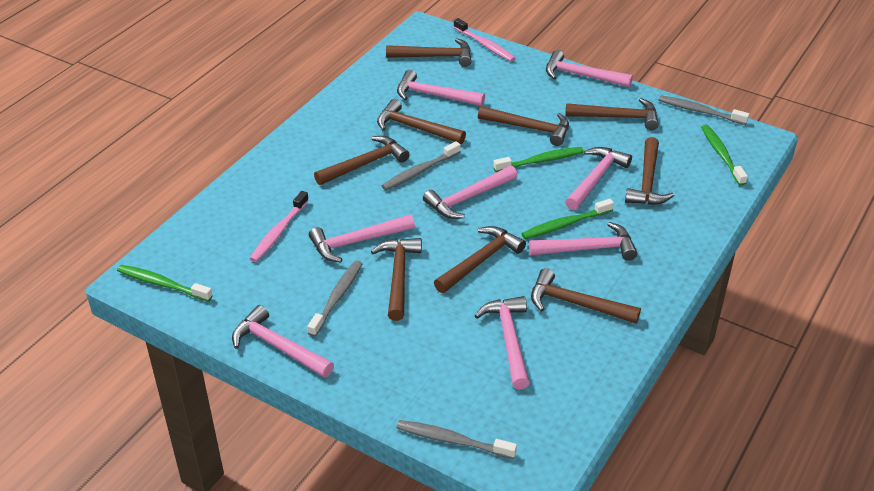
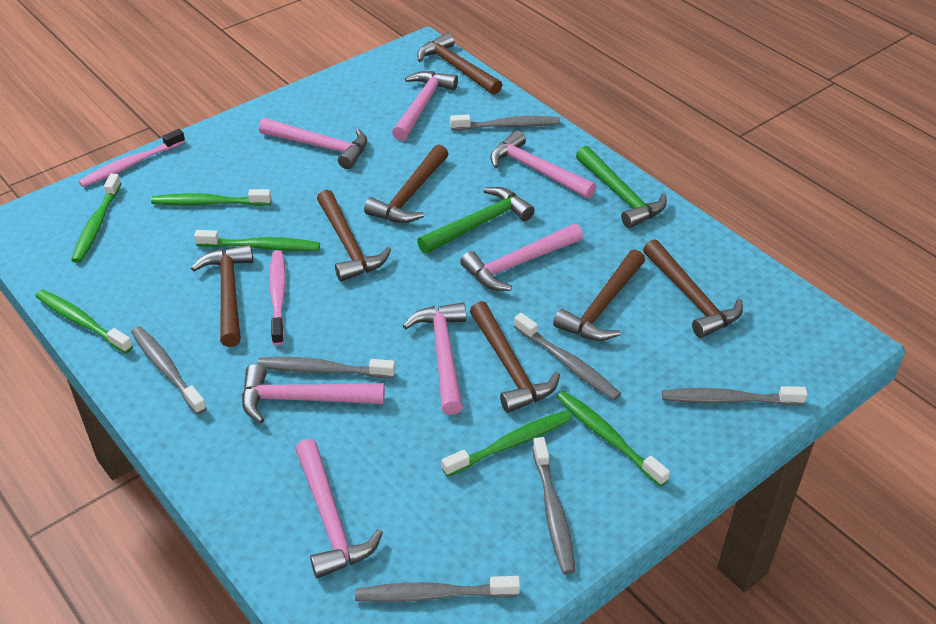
brown hammer: 9 -> 7
green hammer: 0 -> 2
green toothbrush: 4 -> 6
grey toothbrush: 4 -> 7
pink hammer: 8 -> 7

